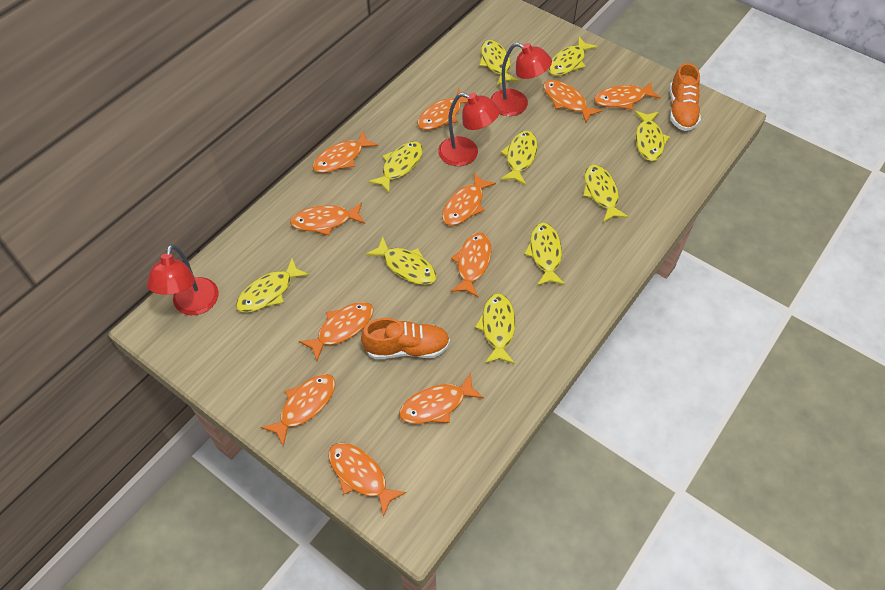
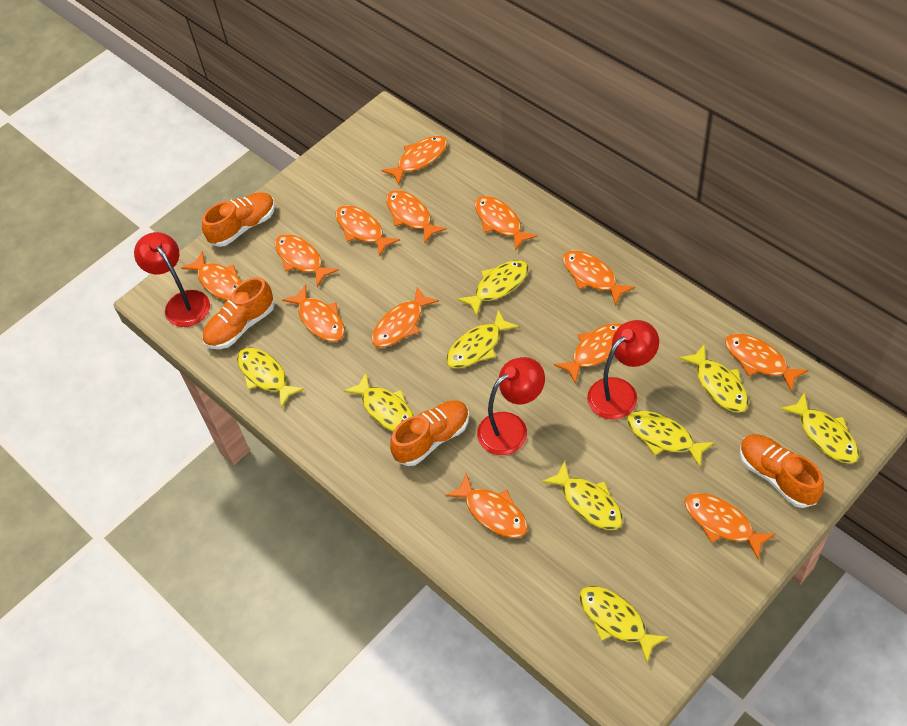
orange fish: 11 -> 13
orange shoe: 2 -> 4
yellow fish: 10 -> 9

